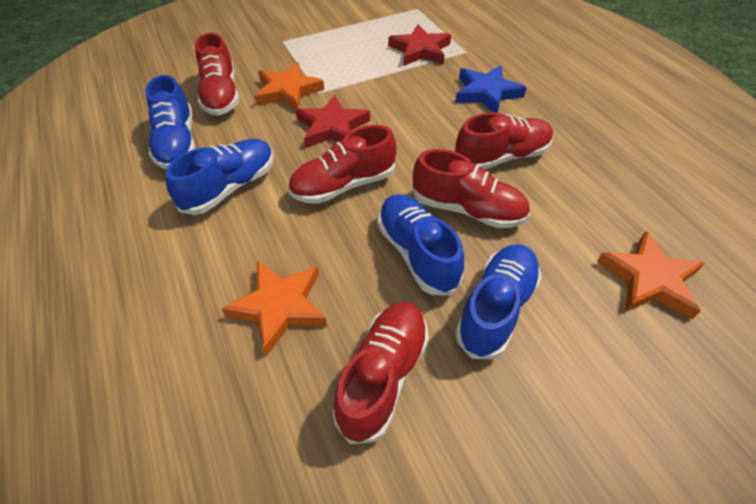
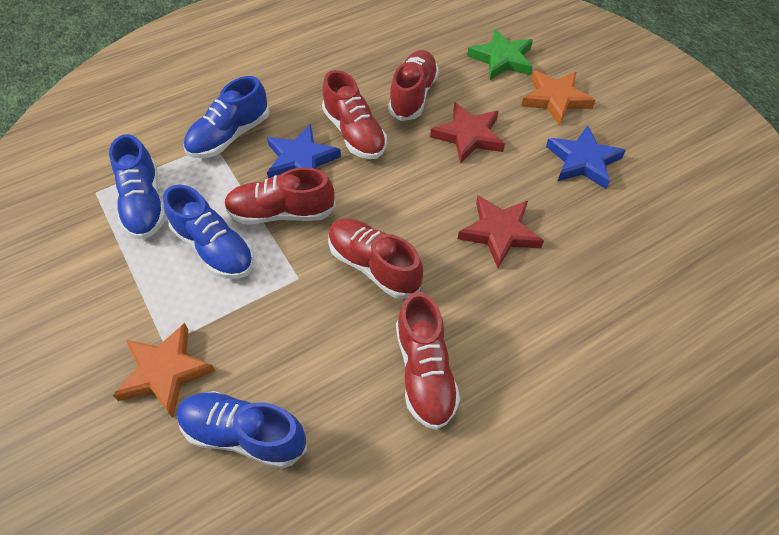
blue star: 1 -> 2
green star: 0 -> 1
orange star: 3 -> 2

